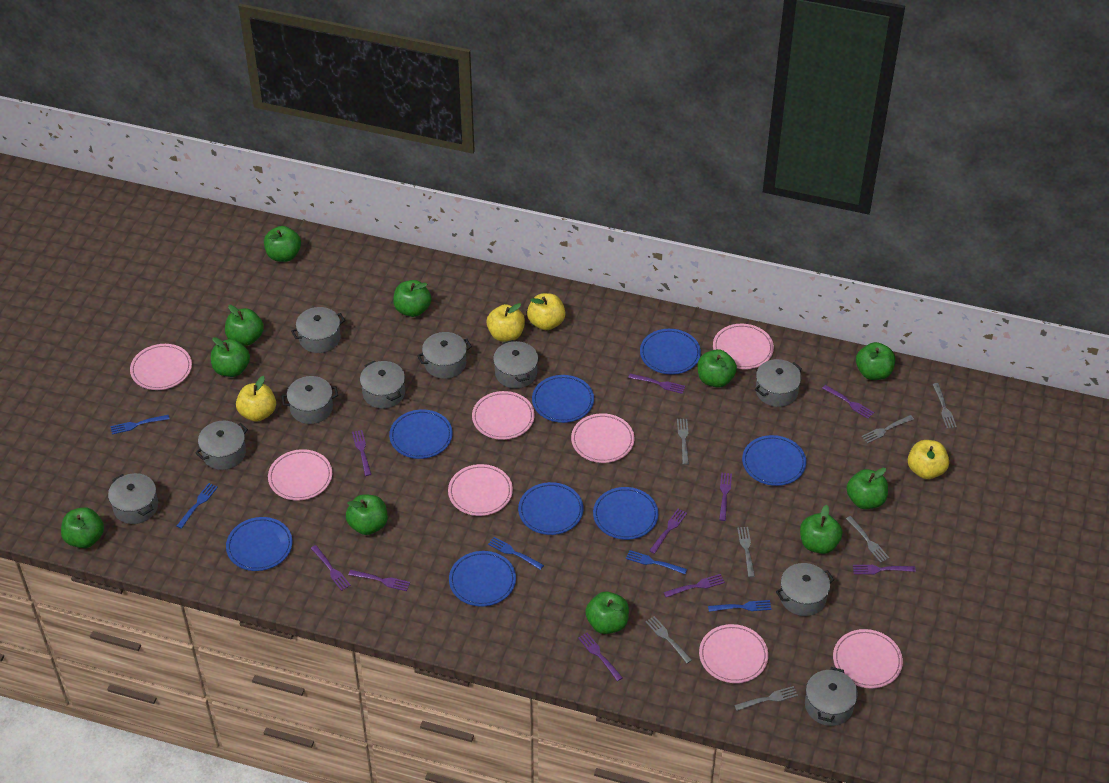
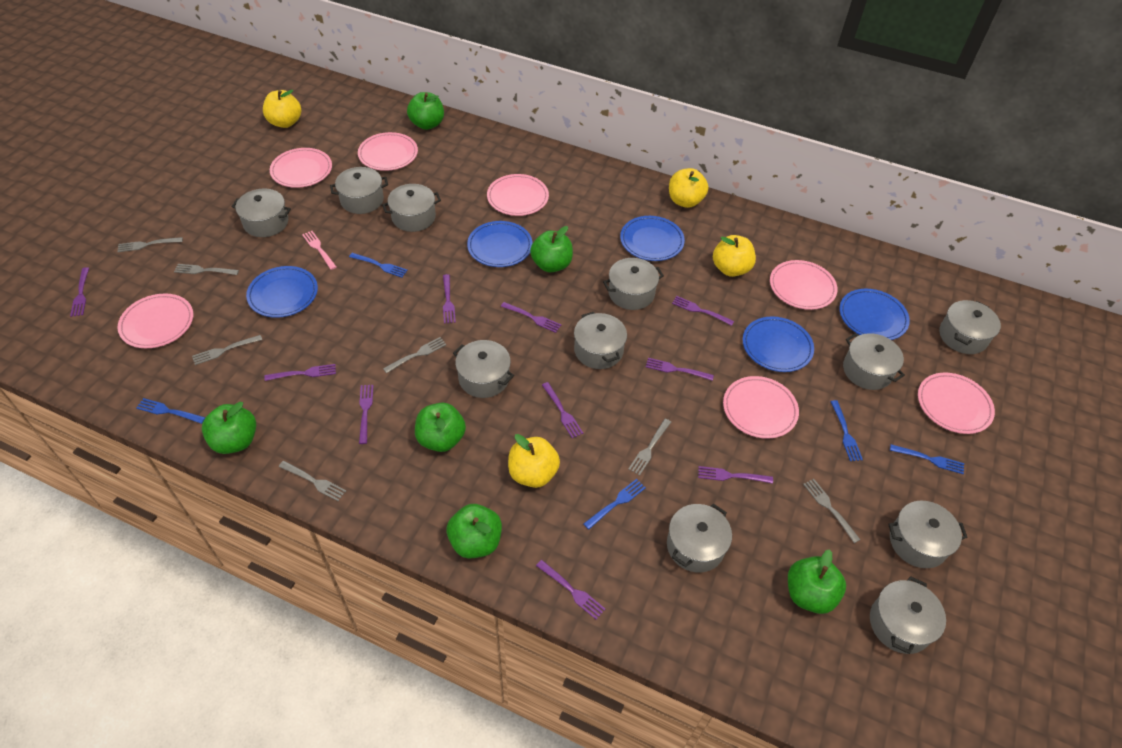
blue plate: 8 -> 5
green apple: 11 -> 6
grey pot: 10 -> 11
pink fork: 0 -> 1
pink plate: 8 -> 7

